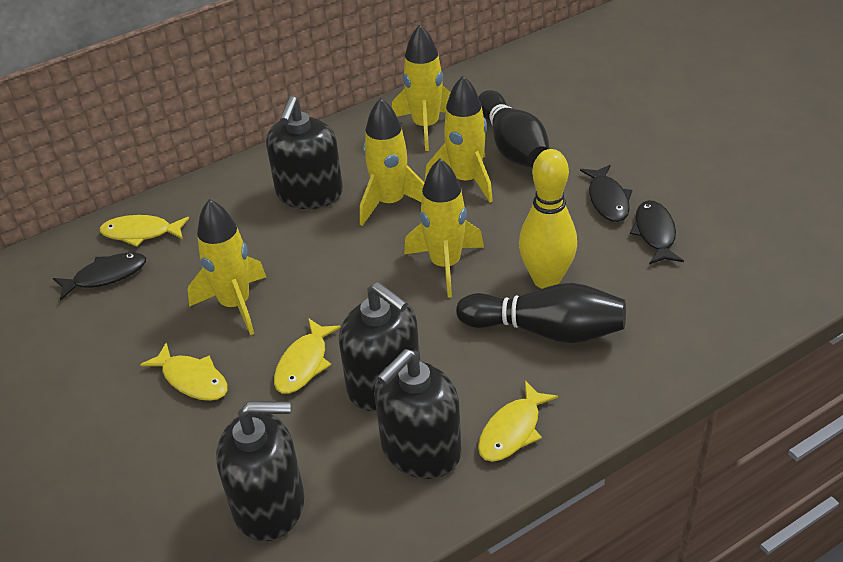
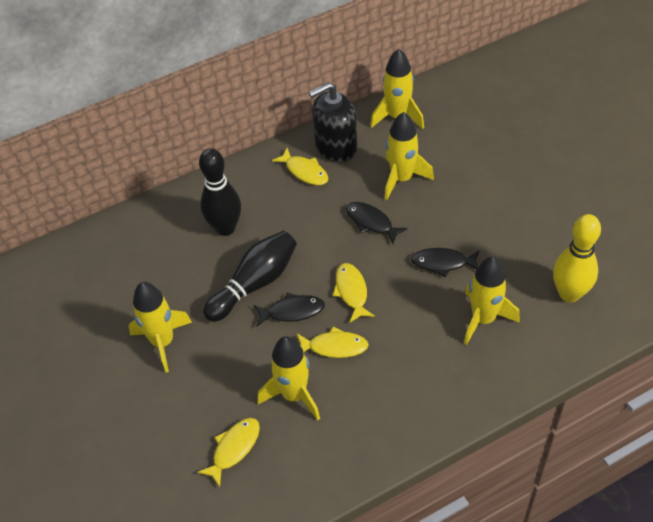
black soap dispenser: 4 -> 1

